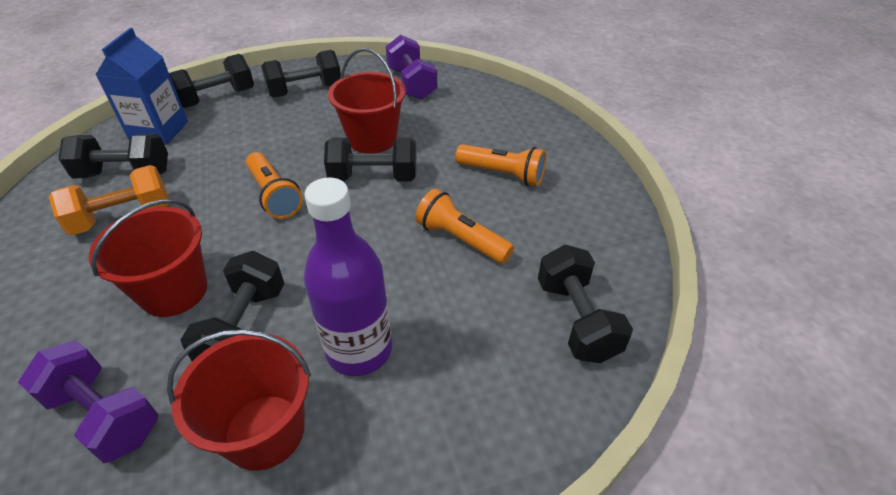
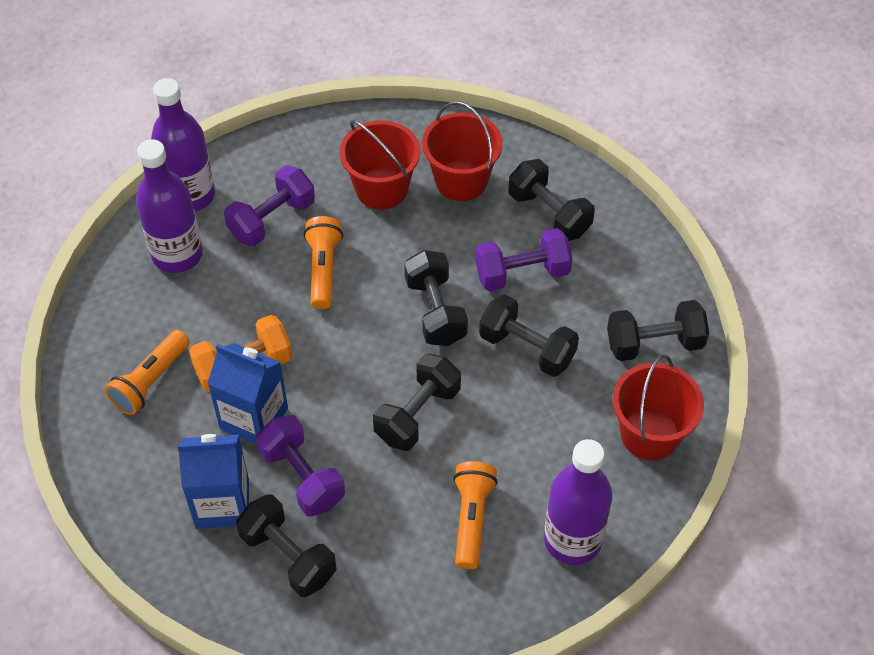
blue carton: 1 -> 2
purple bottle: 1 -> 3
purple dumbbell: 2 -> 3

